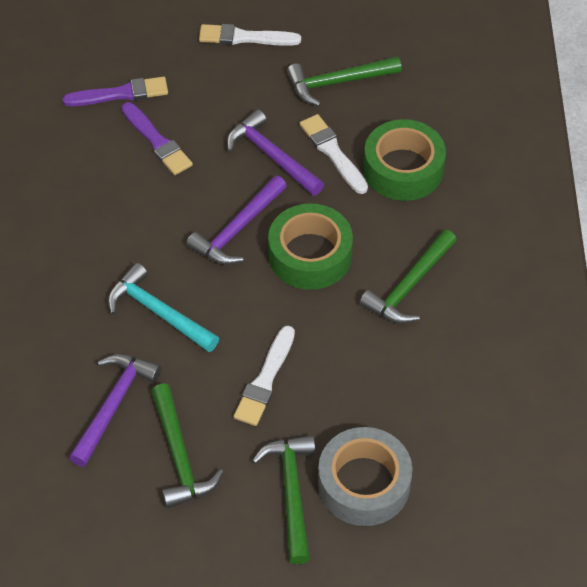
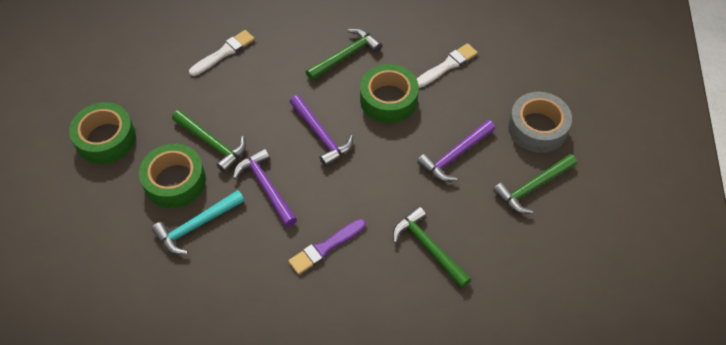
green tape: 2 -> 3
purple brush: 2 -> 1
white brush: 3 -> 2

